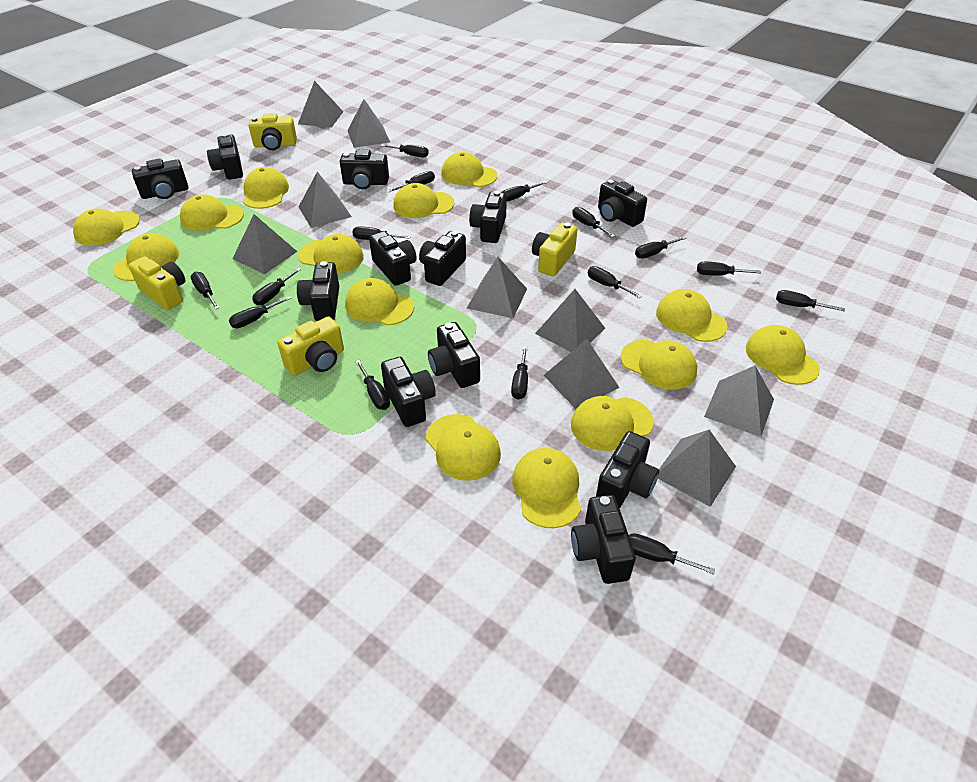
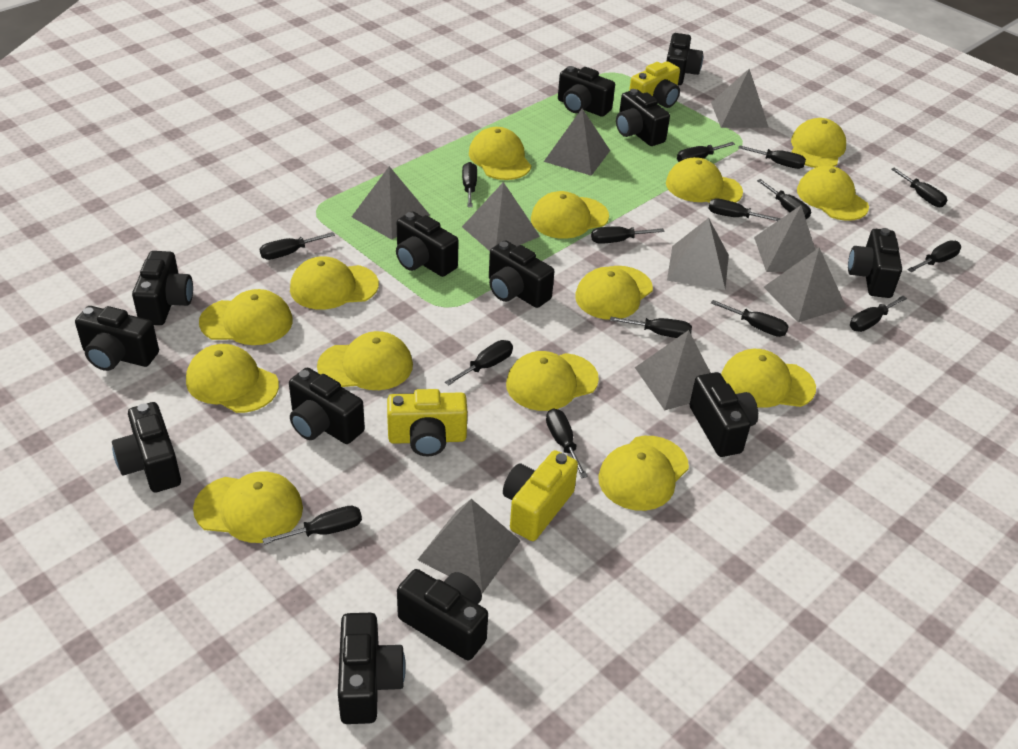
black camera: 12 -> 13
yellow camera: 4 -> 3

